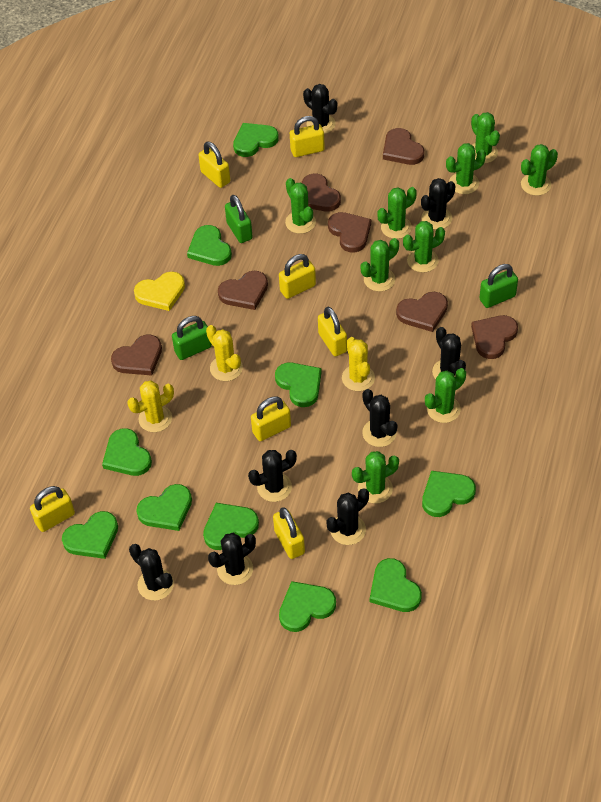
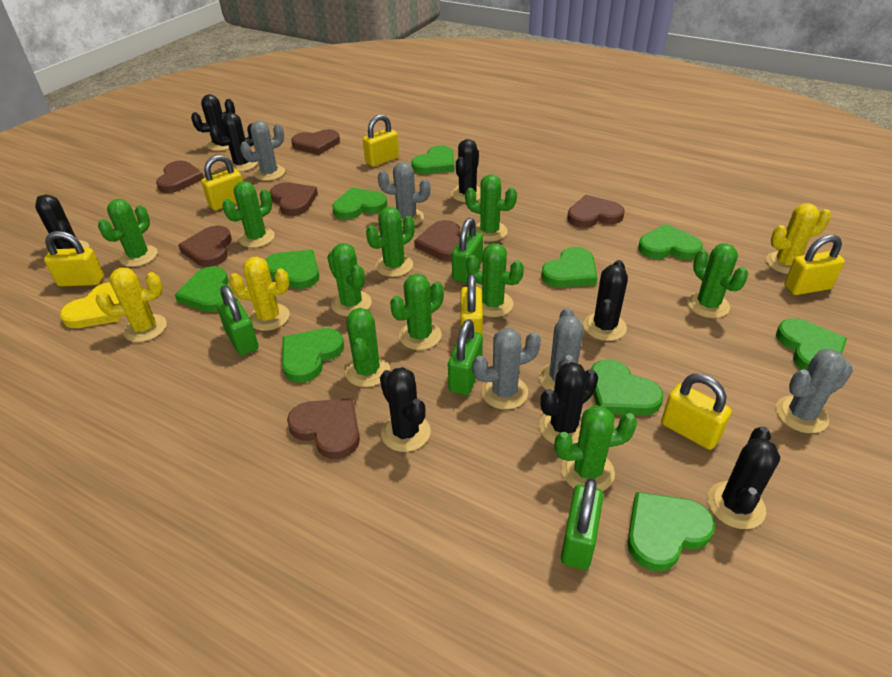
green cactus: 9 -> 10
green padlock: 3 -> 4
grey cactus: 0 -> 5
yellow padlock: 7 -> 6

